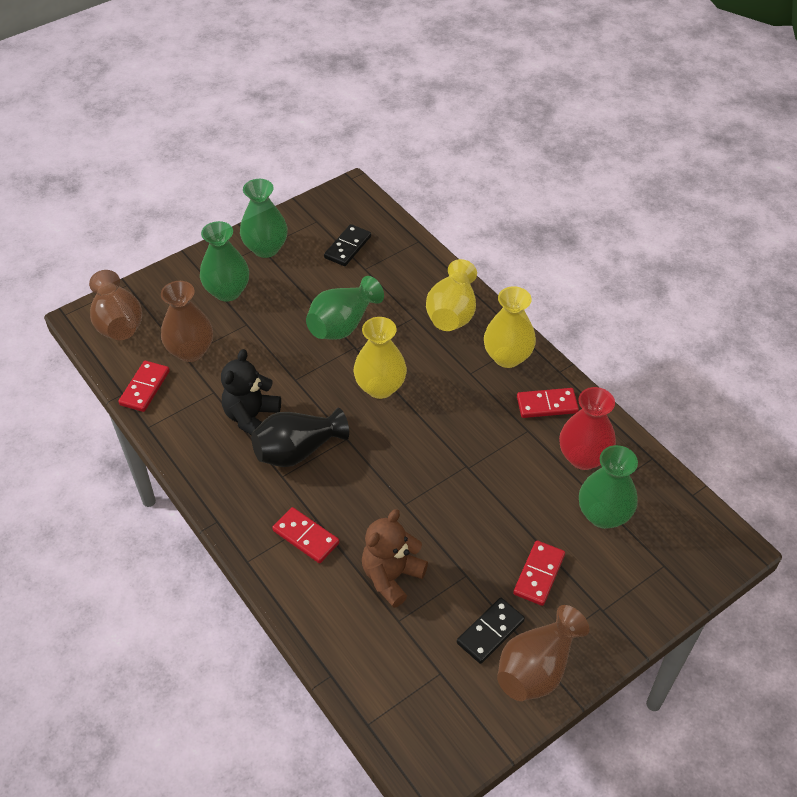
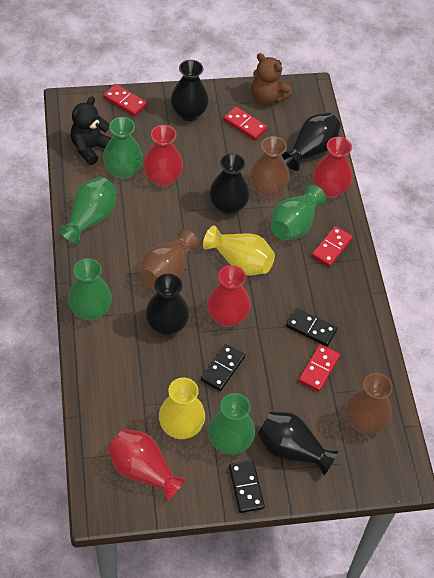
black domino: 2 -> 3
black vase: 1 -> 5
green vase: 4 -> 5
red vase: 1 -> 4
yellow vase: 3 -> 2

